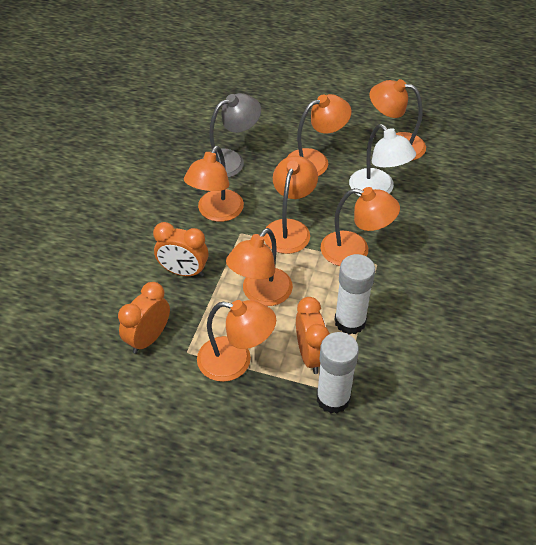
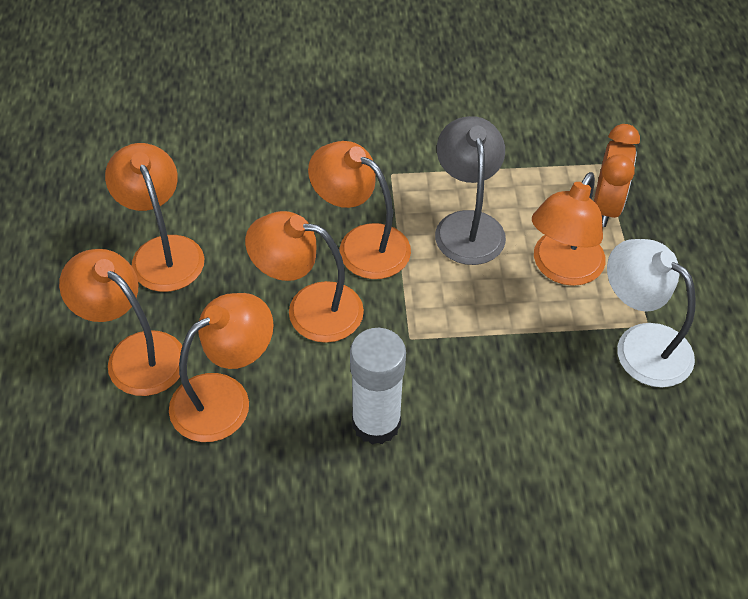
orange clock: 3 -> 1
orange lamp: 7 -> 6
white glue stick: 2 -> 1

